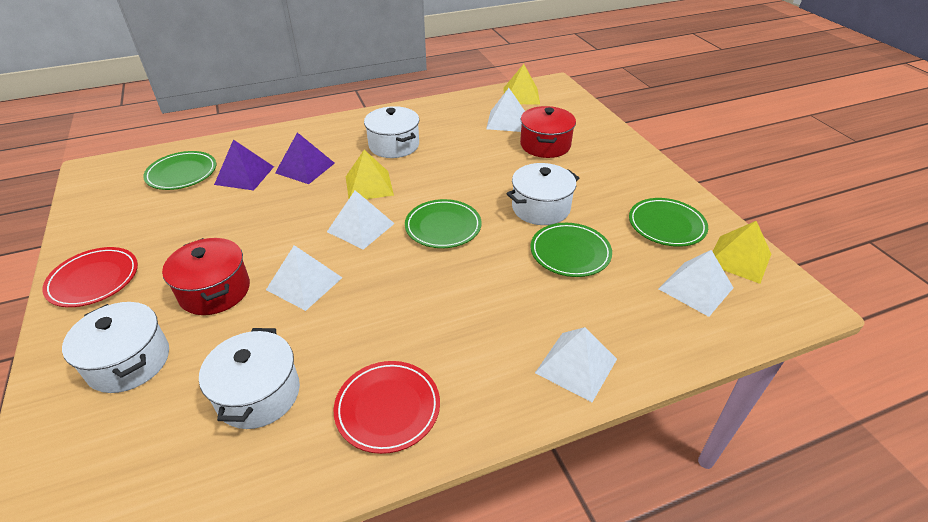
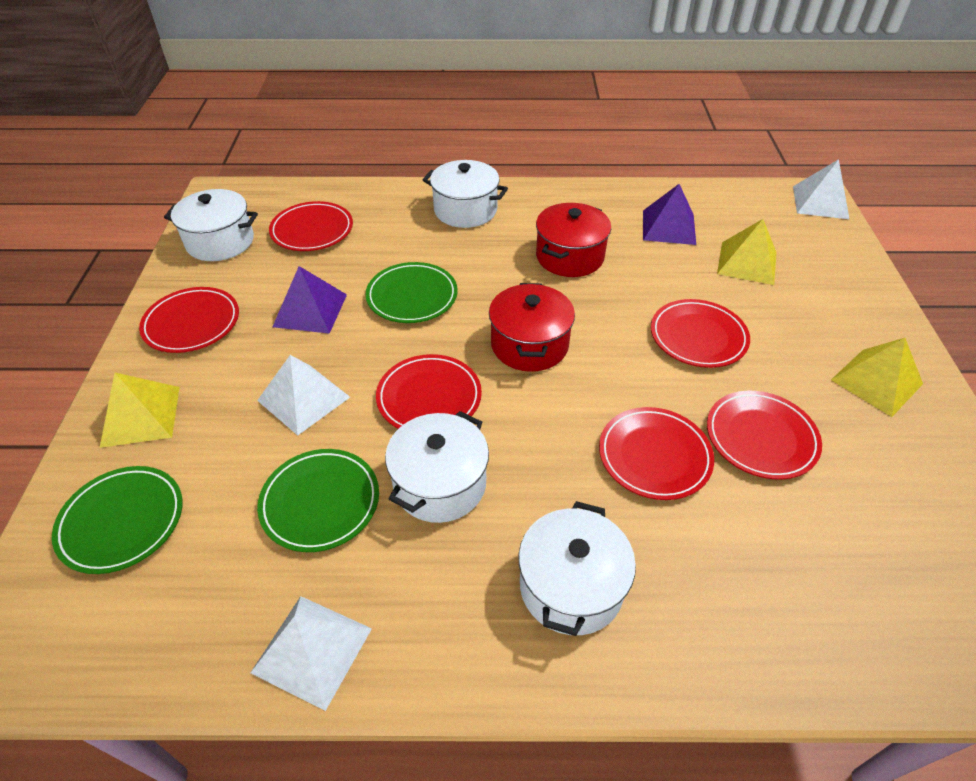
green plate: 4 -> 3
red plate: 2 -> 6
white pyramid: 5 -> 3

